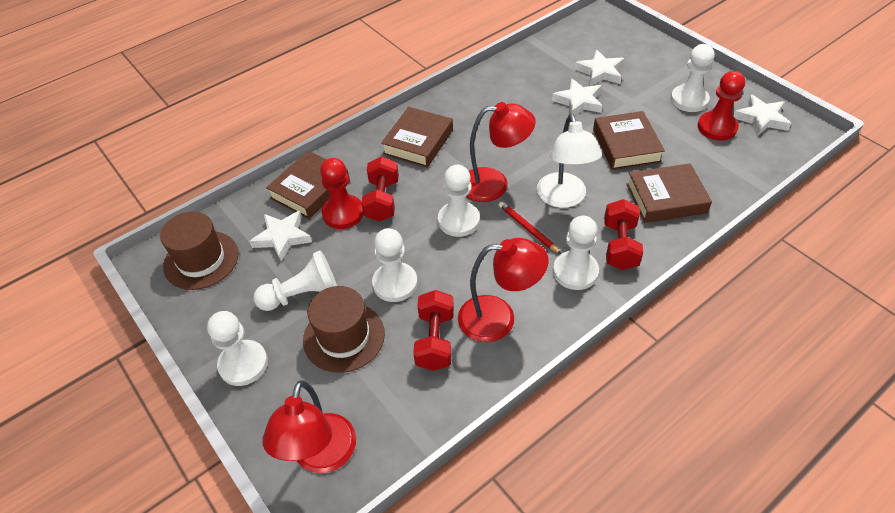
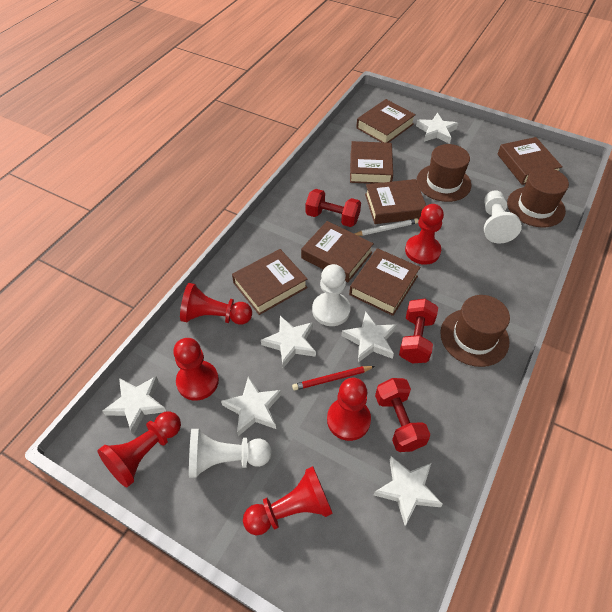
brown book: 4 -> 7
brown hat: 2 -> 3
red lamp: 3 -> 0
red pawn: 2 -> 6
white lamp: 1 -> 0
white pawn: 6 -> 3
white pencil: 0 -> 1
white star: 4 -> 6

